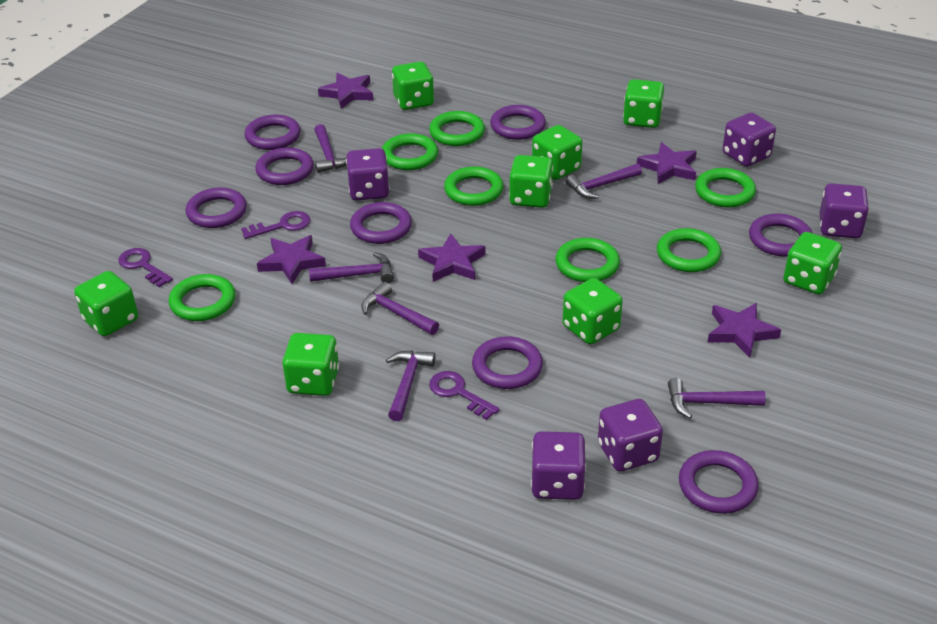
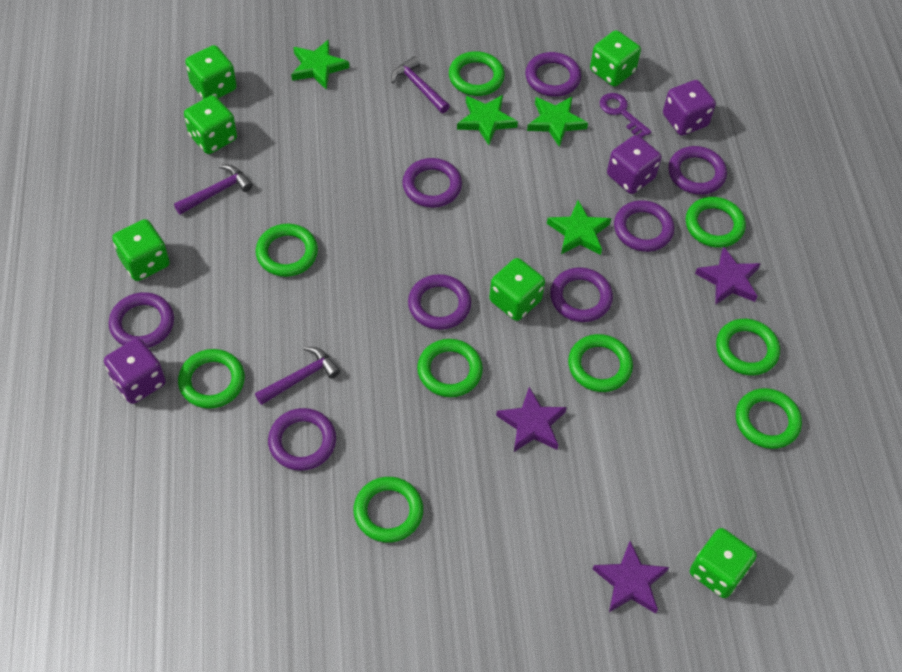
green dice: 8 -> 6
green ring: 7 -> 9
green star: 0 -> 4
purple dice: 5 -> 3
purple hammer: 6 -> 3
purple key: 3 -> 1
purple star: 5 -> 3

